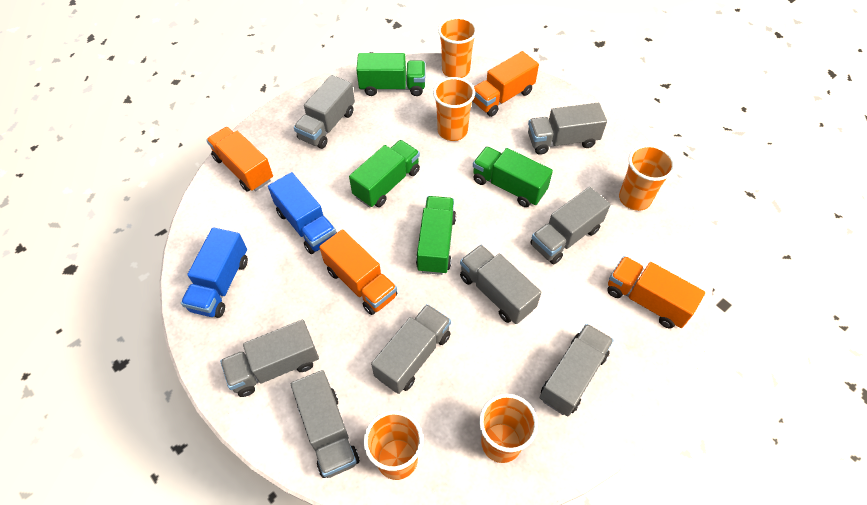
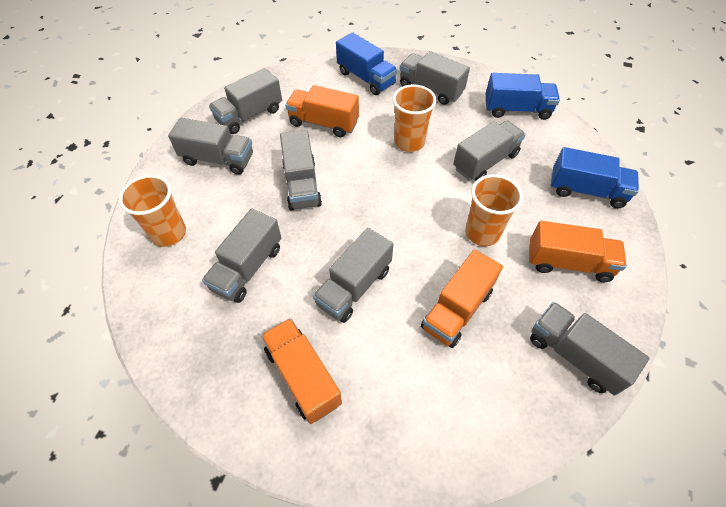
blue truck: 2 -> 3
green truck: 4 -> 0
orange cup: 5 -> 3

